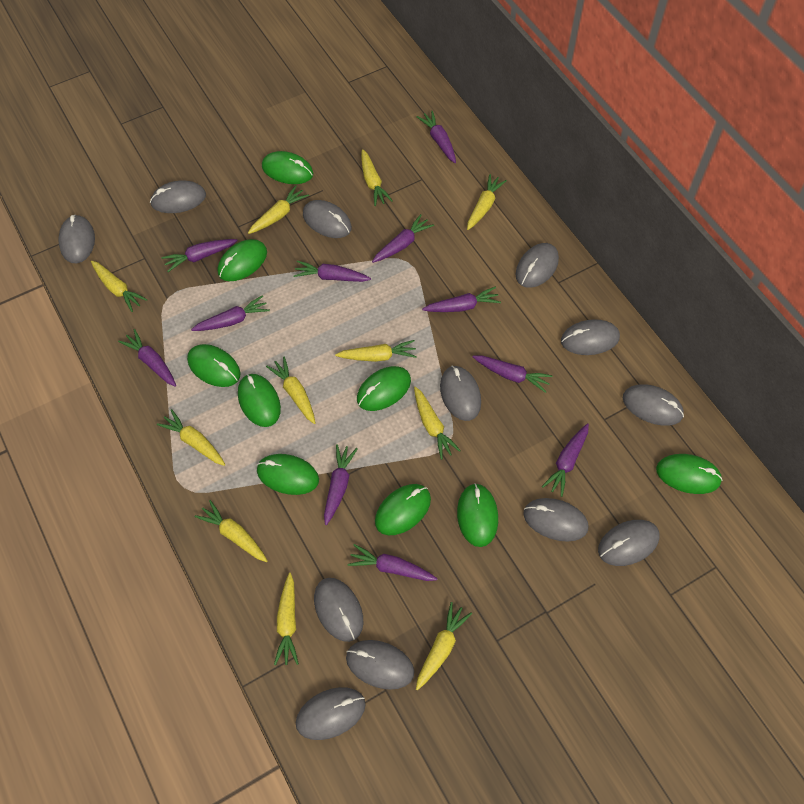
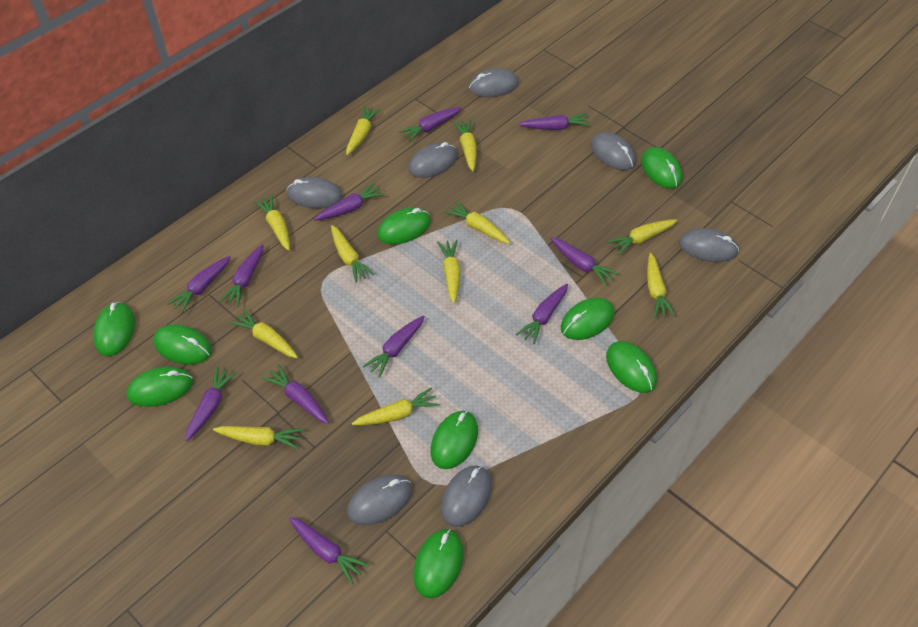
grey mouse: 12 -> 7

